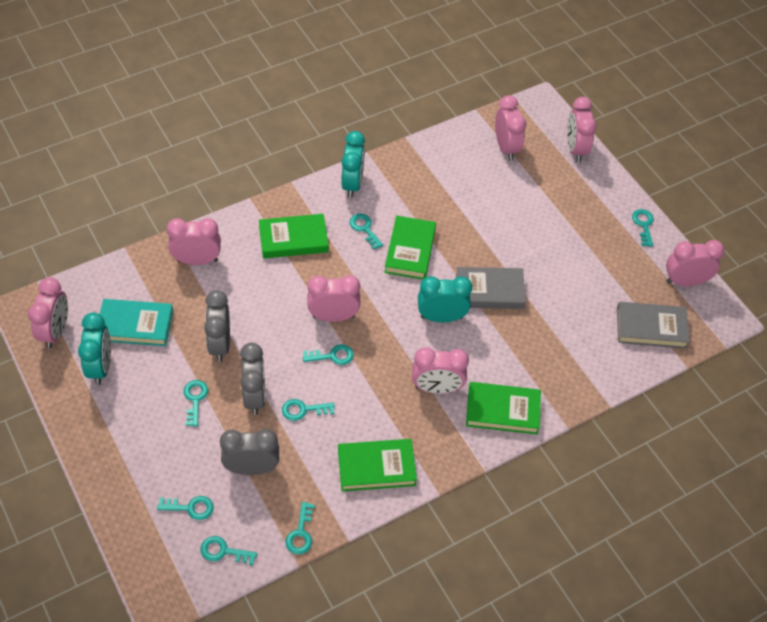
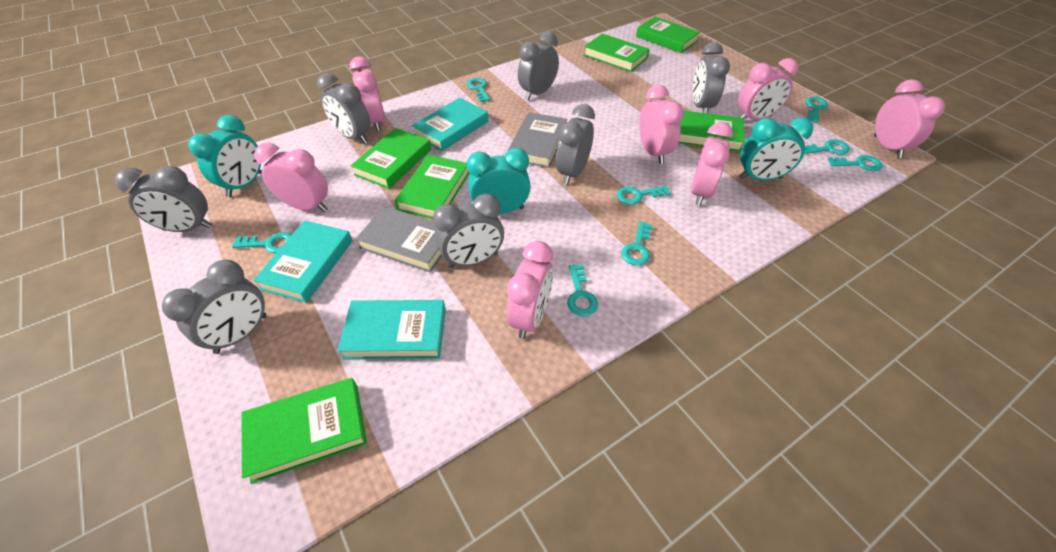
green book: 4 -> 6
grey clock: 3 -> 7
turquoise book: 1 -> 3

